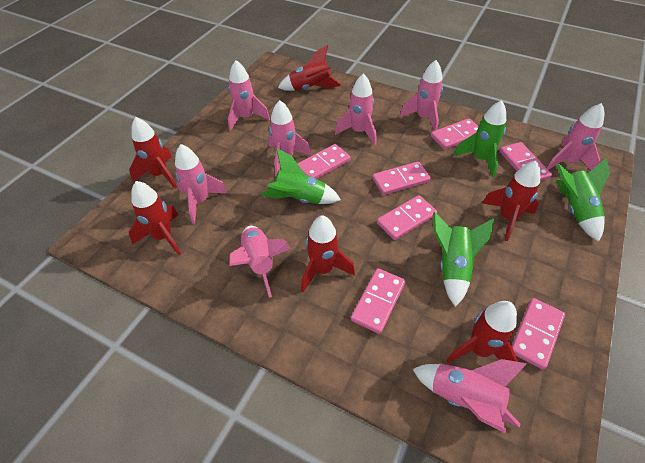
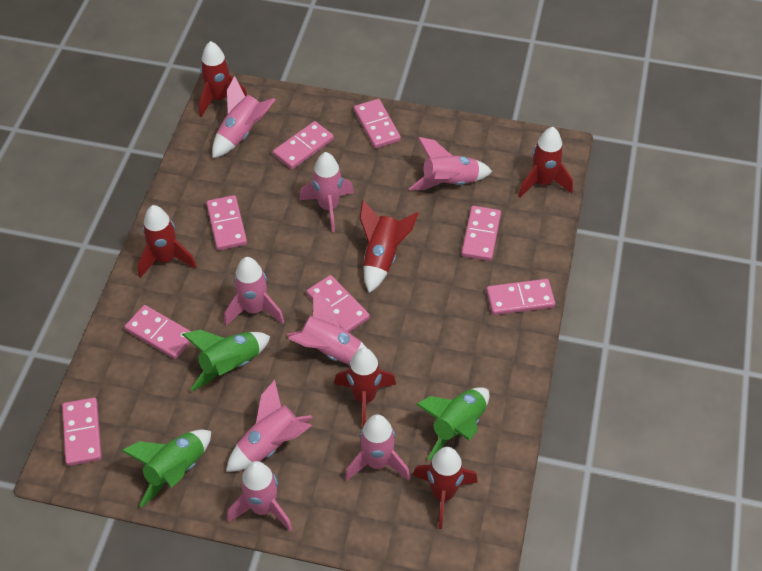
green rocket: 4 -> 3
pink domino: 7 -> 8

